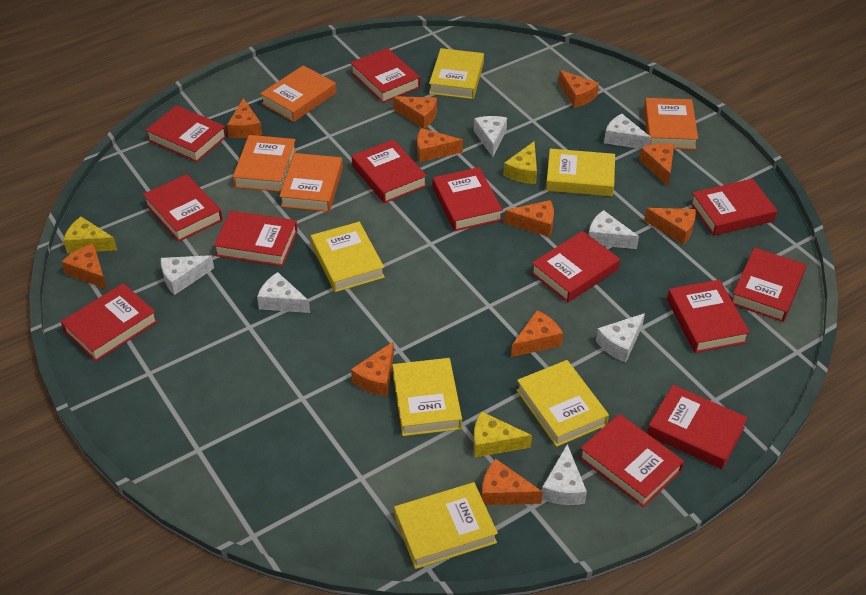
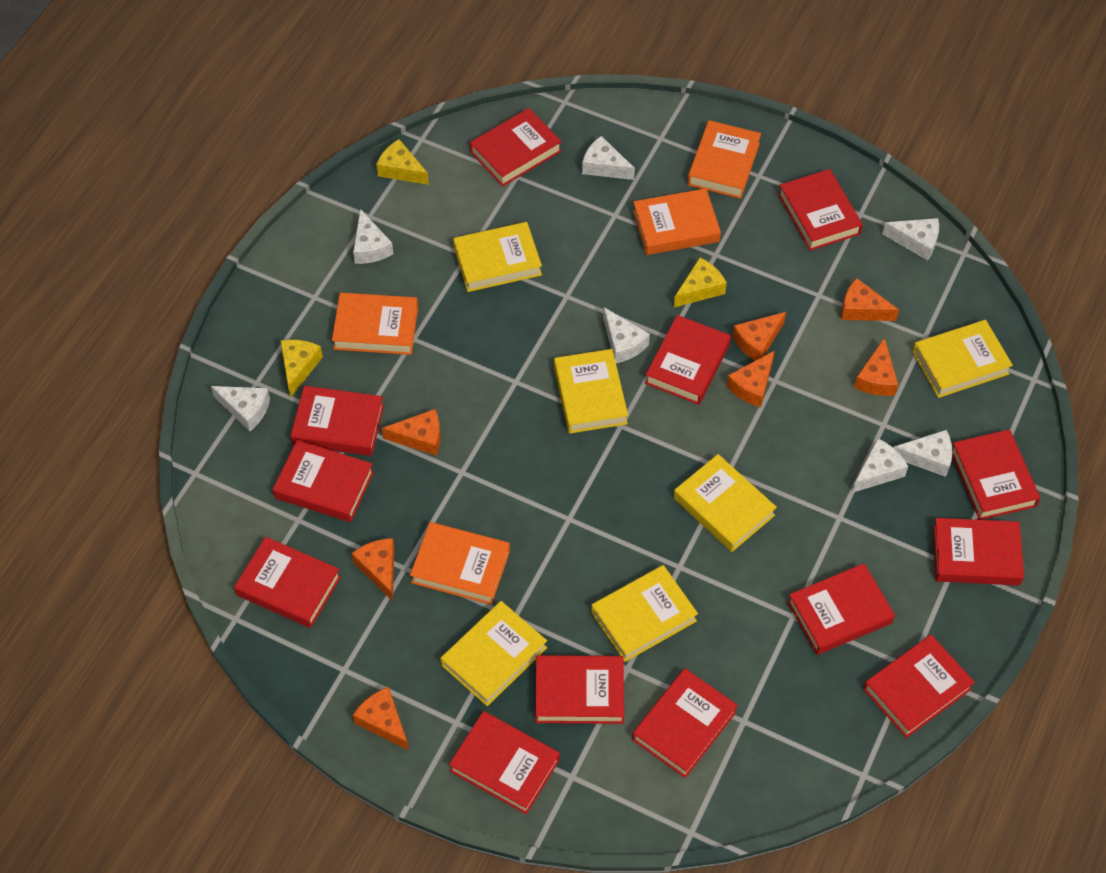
orange cheese: 11 -> 7

